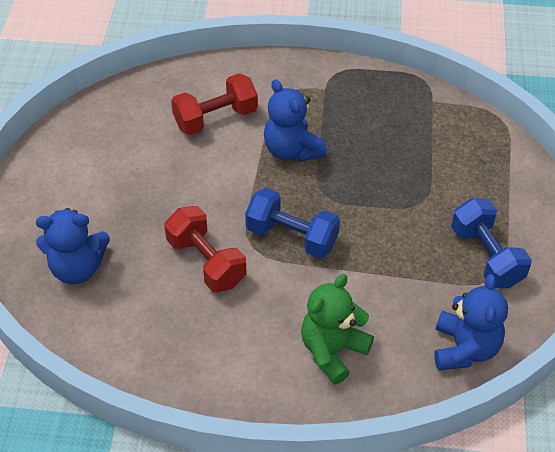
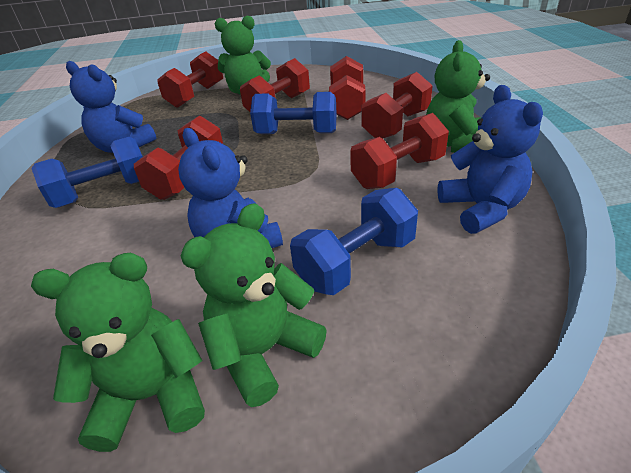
blue dumbbell: 2 -> 3
green teddy bear: 1 -> 4
red dumbbell: 2 -> 6

